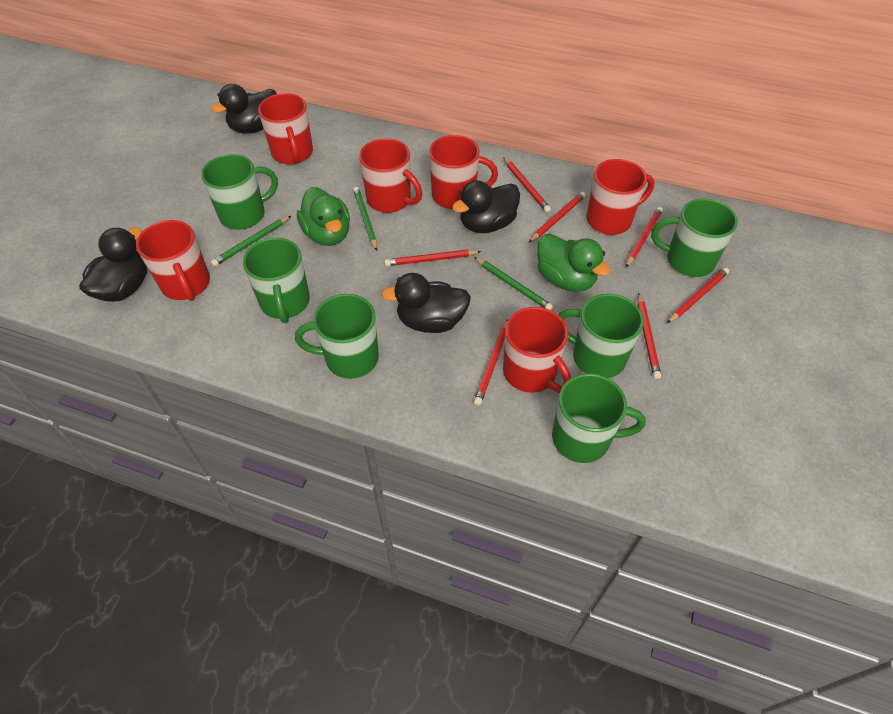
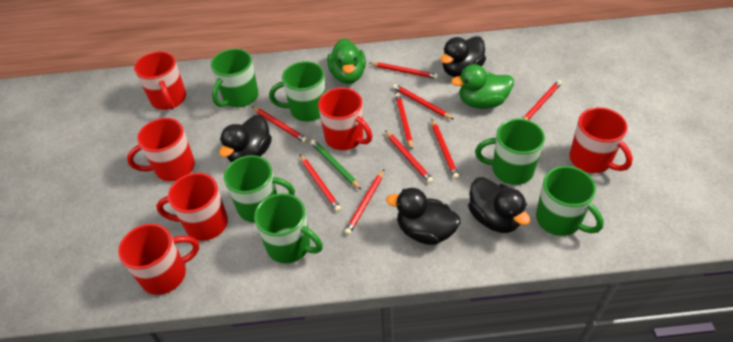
green pencil: 3 -> 1
red pencil: 7 -> 9

